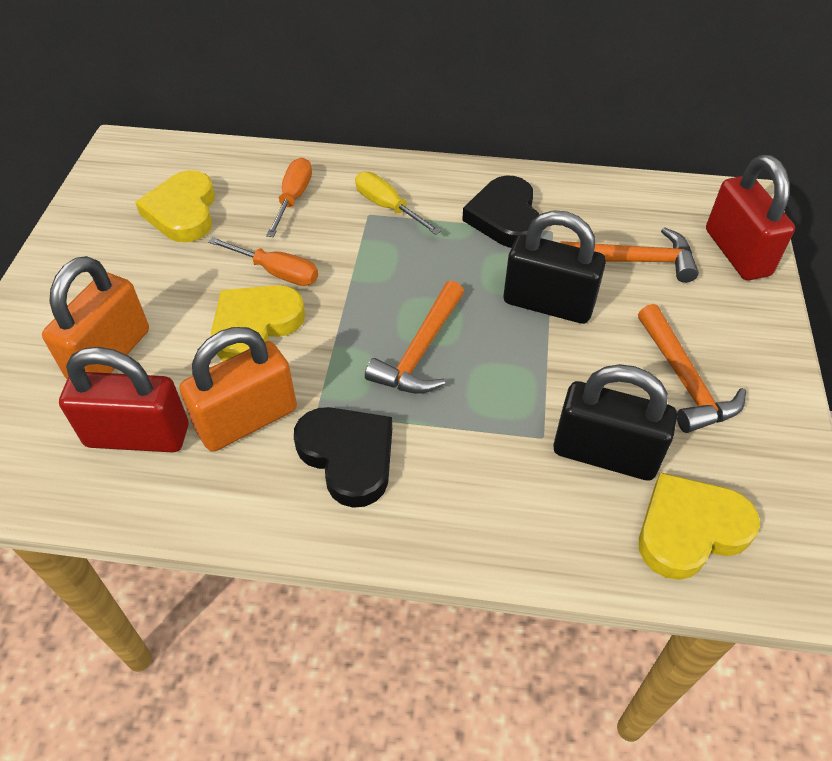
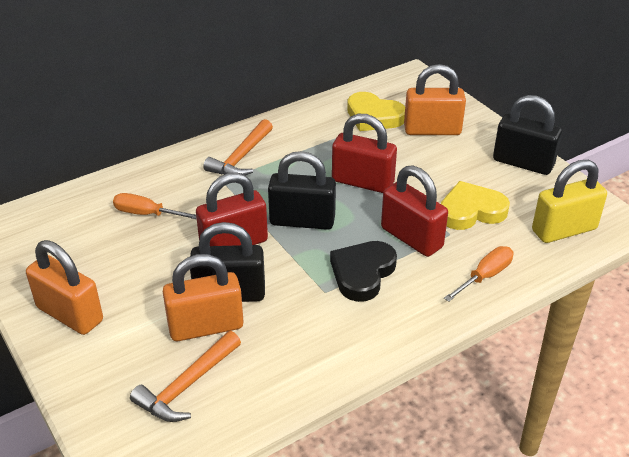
black heart: 2 -> 1
black padlock: 2 -> 3
orange hammer: 3 -> 2
orange padlock: 2 -> 3
red padlock: 2 -> 3
yellow heart: 3 -> 2
yellow padlock: 0 -> 1
yellow screwdriver: 1 -> 0

